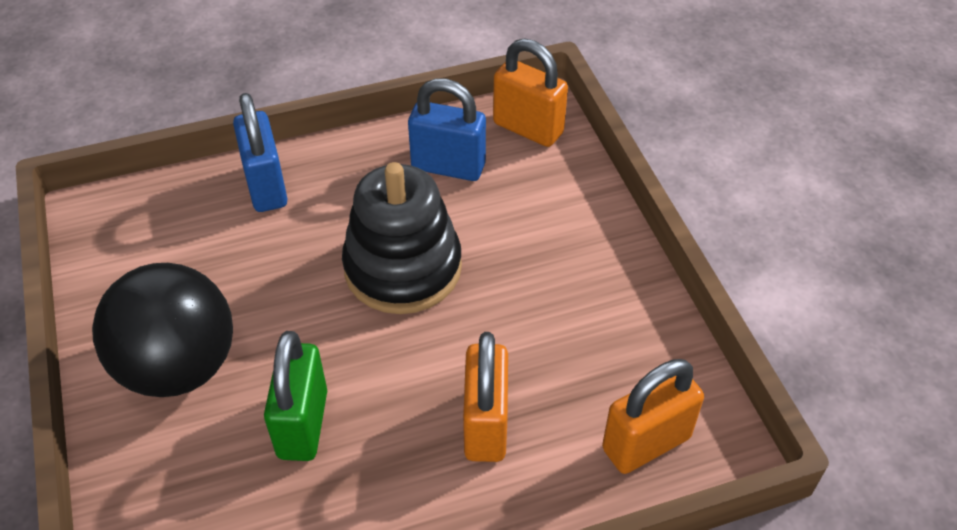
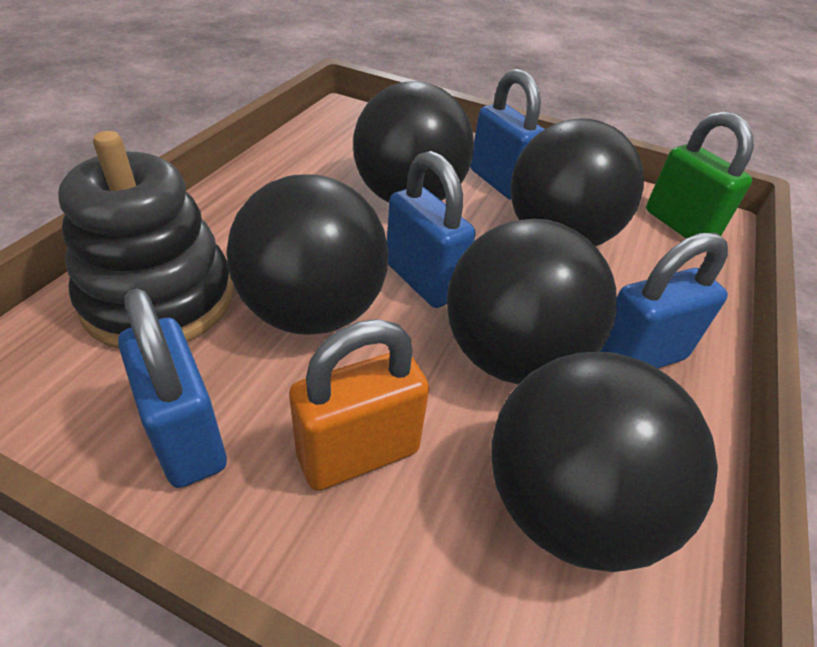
black ball: 1 -> 5
blue padlock: 2 -> 4
orange padlock: 3 -> 1

